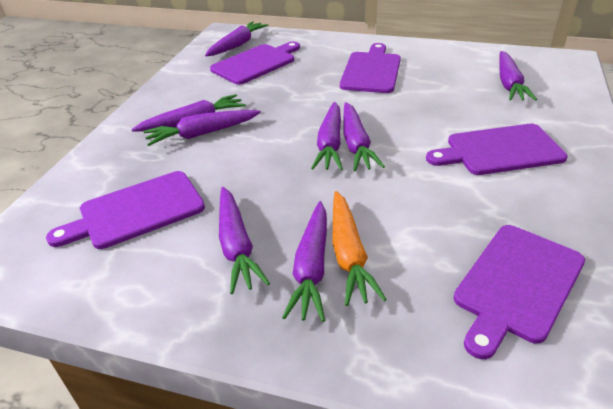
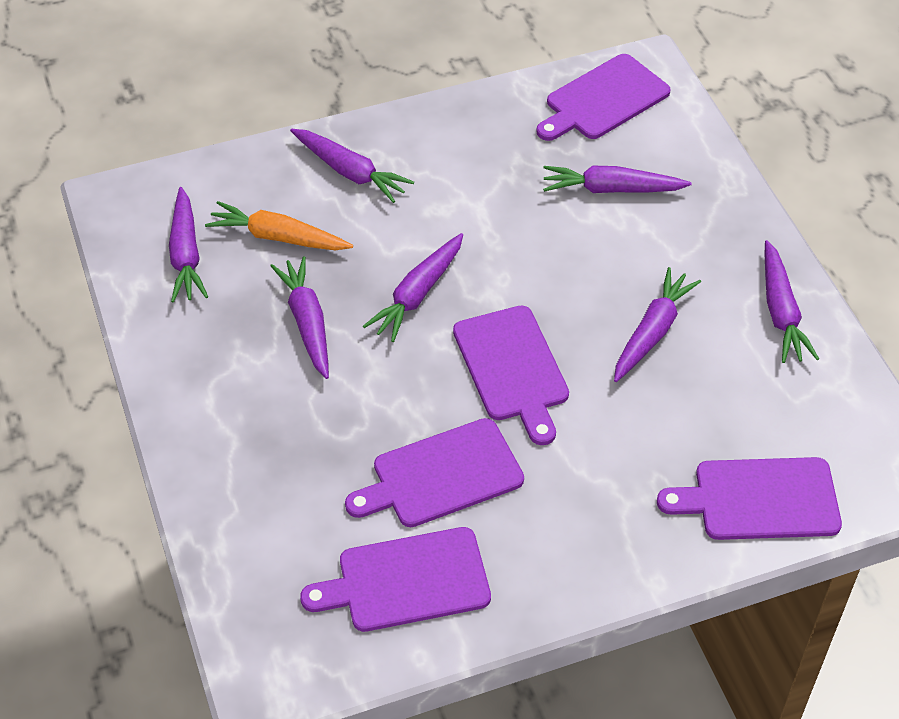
purple carrot: 8 -> 7

